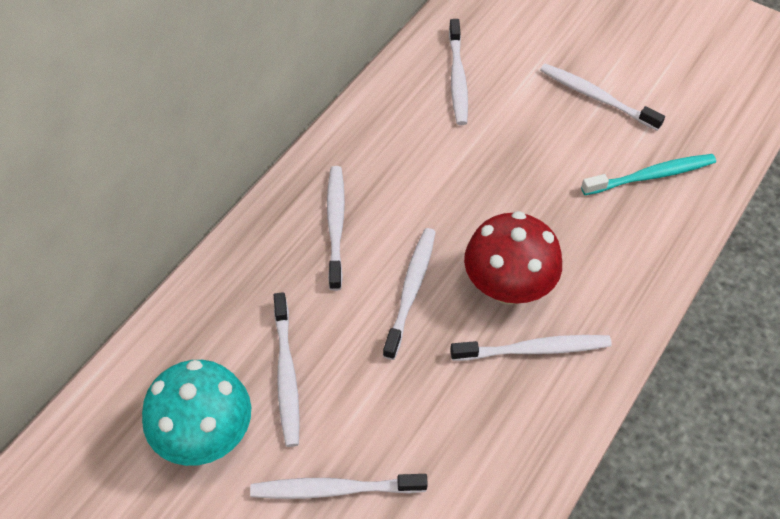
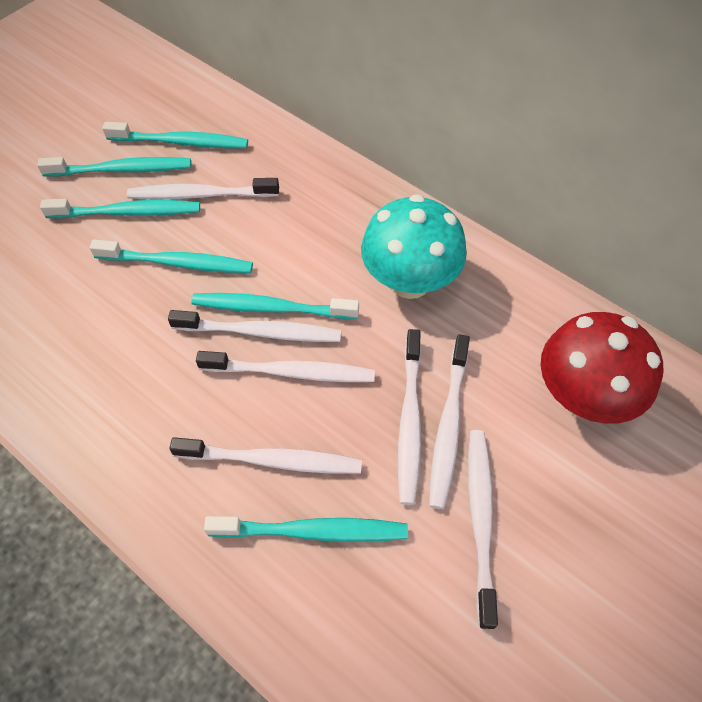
turquoise toothbrush: 1 -> 6

